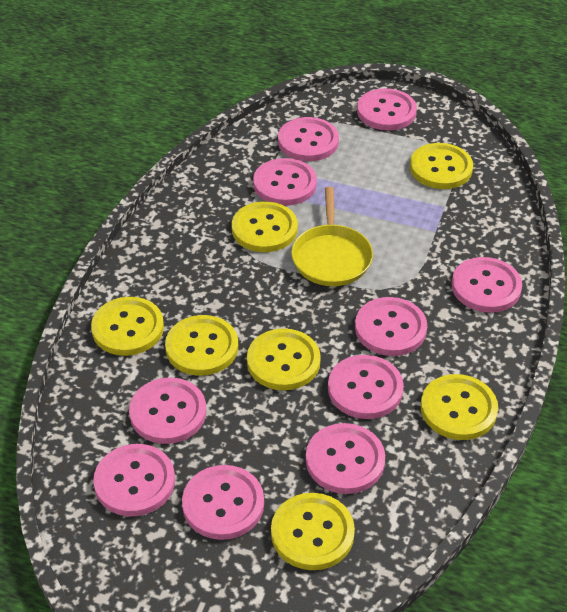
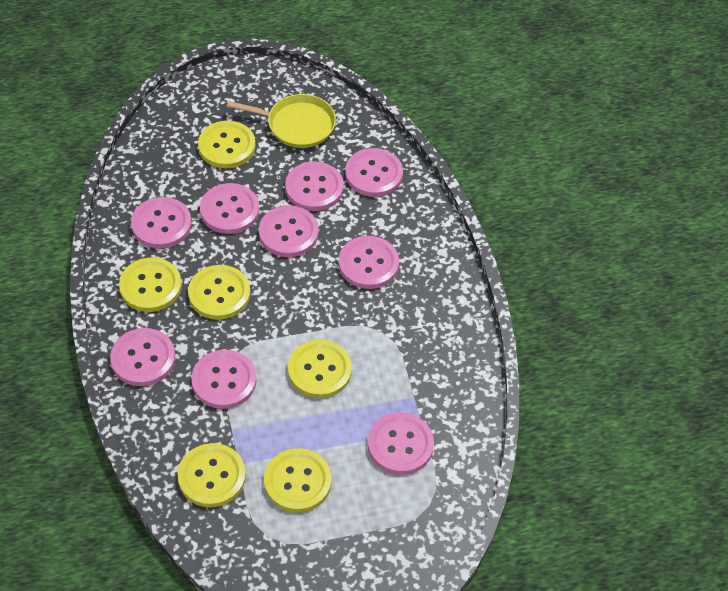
pink button: 10 -> 9
yellow button: 7 -> 6

